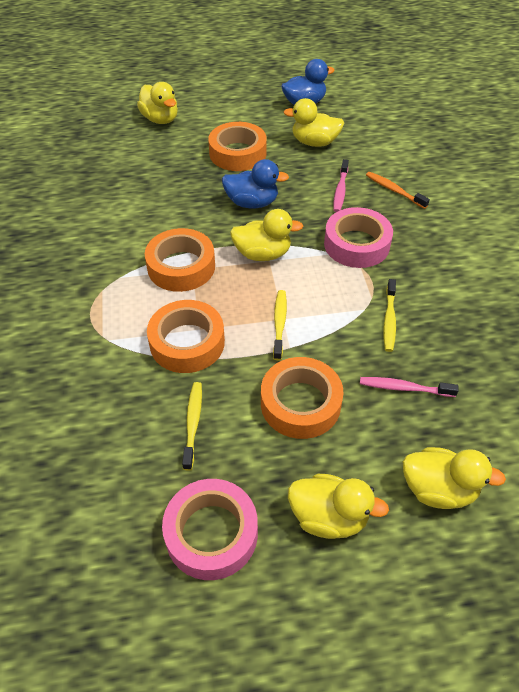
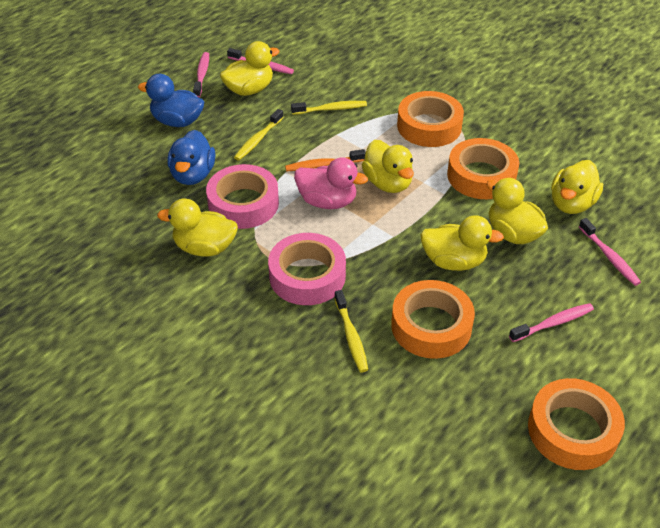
pink duck: 0 -> 1
pink toothbrush: 2 -> 4
yellow duck: 5 -> 6

